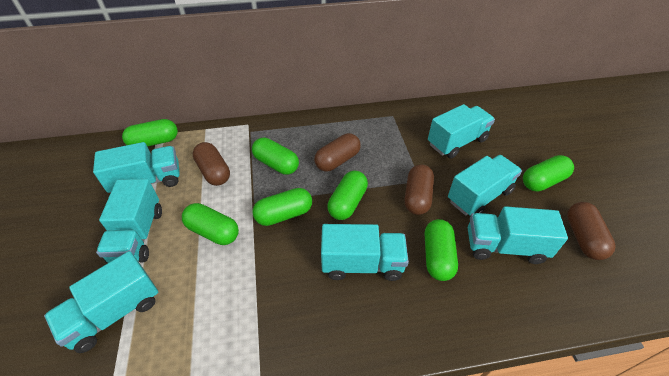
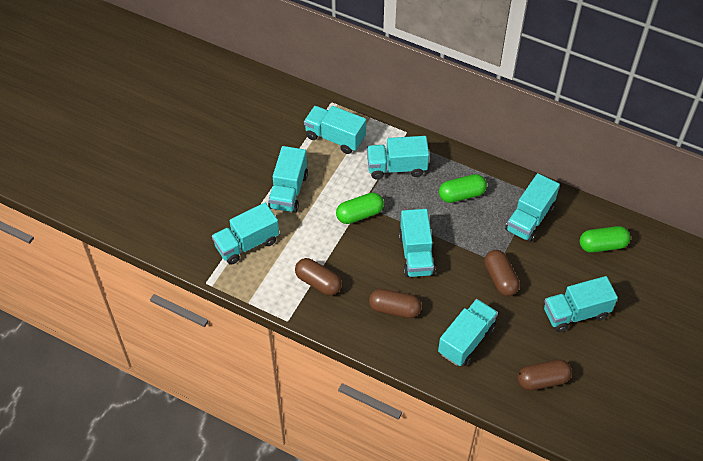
green capsule: 7 -> 3
turquoise truck: 7 -> 8

